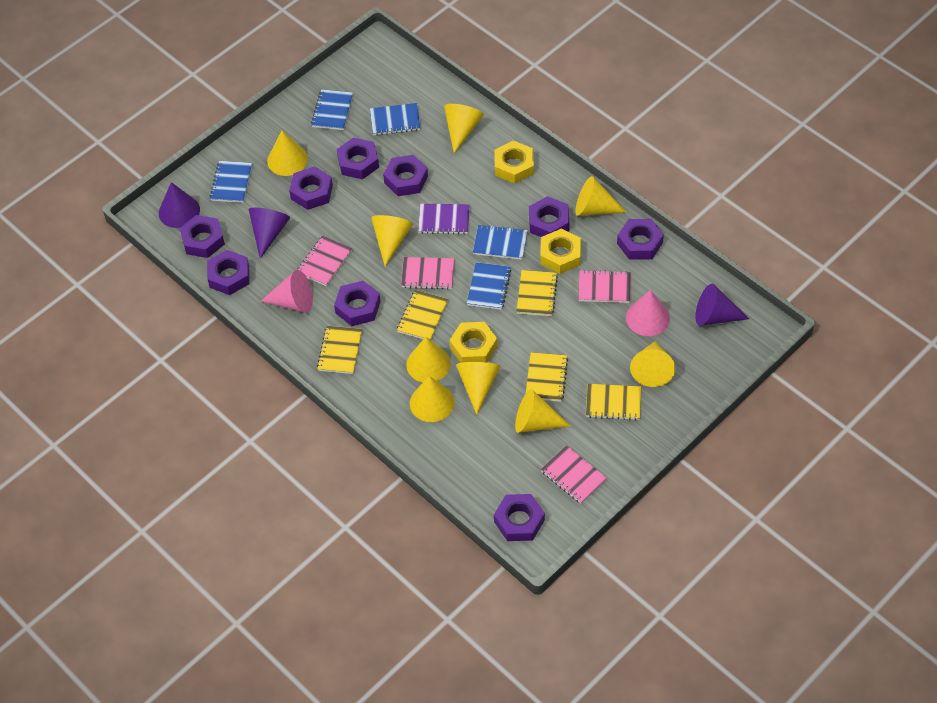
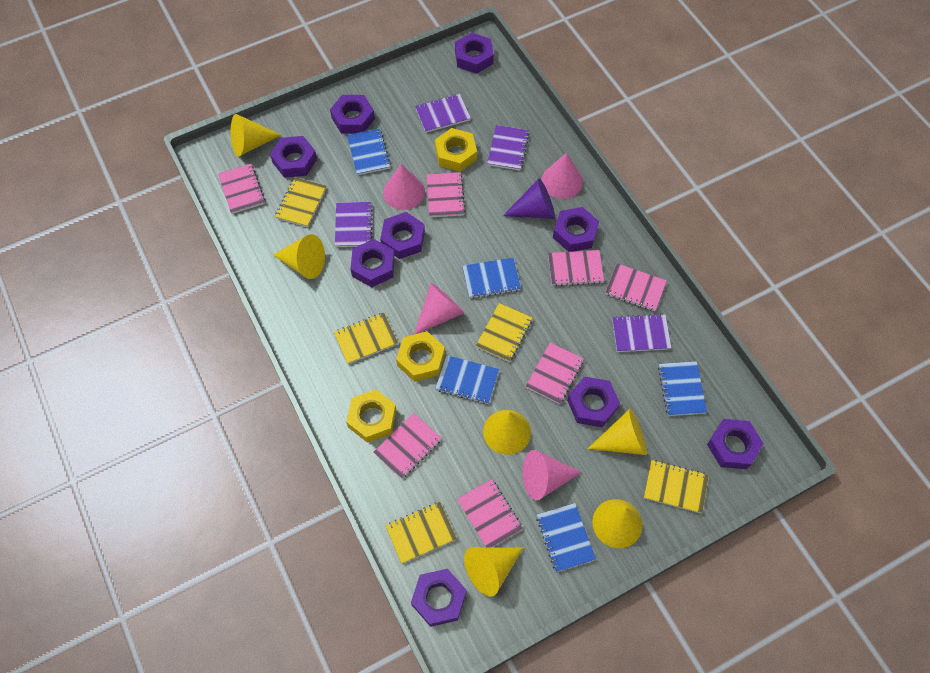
pink cone: 2 -> 4
pink notebook: 4 -> 7
purple cone: 3 -> 1
purple notebook: 1 -> 4
yellow cone: 9 -> 6

